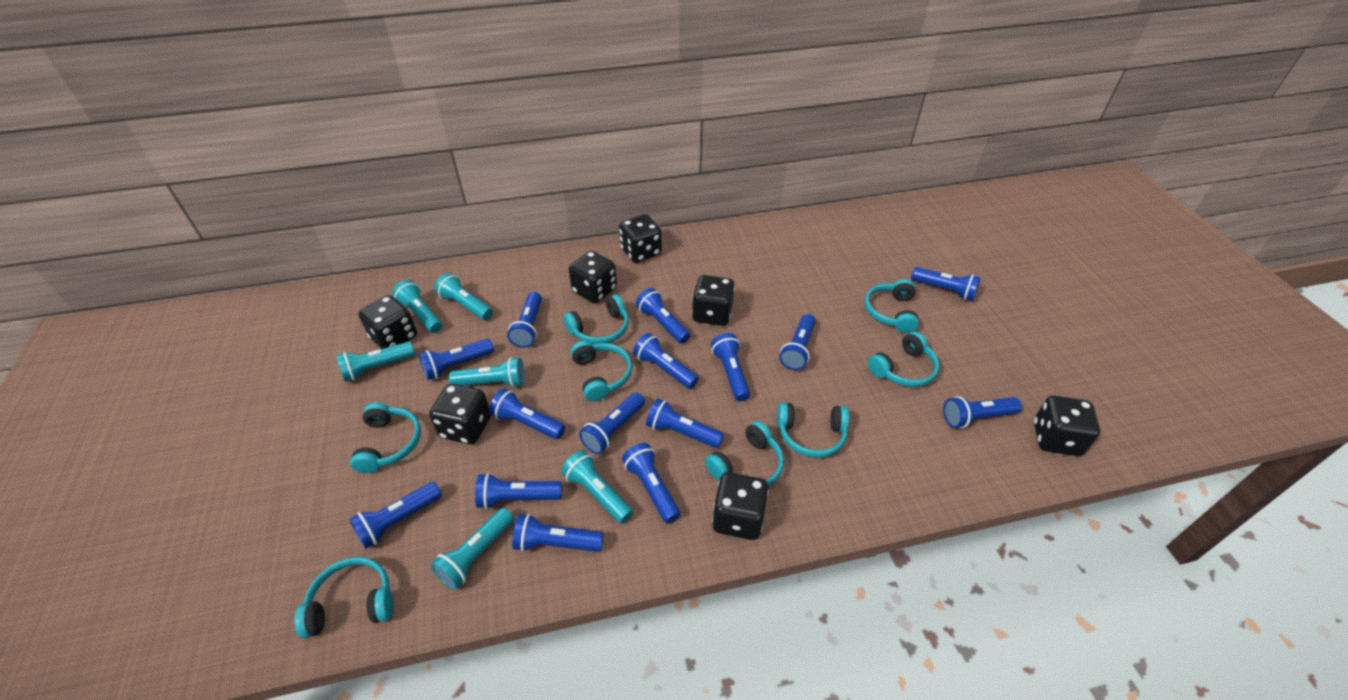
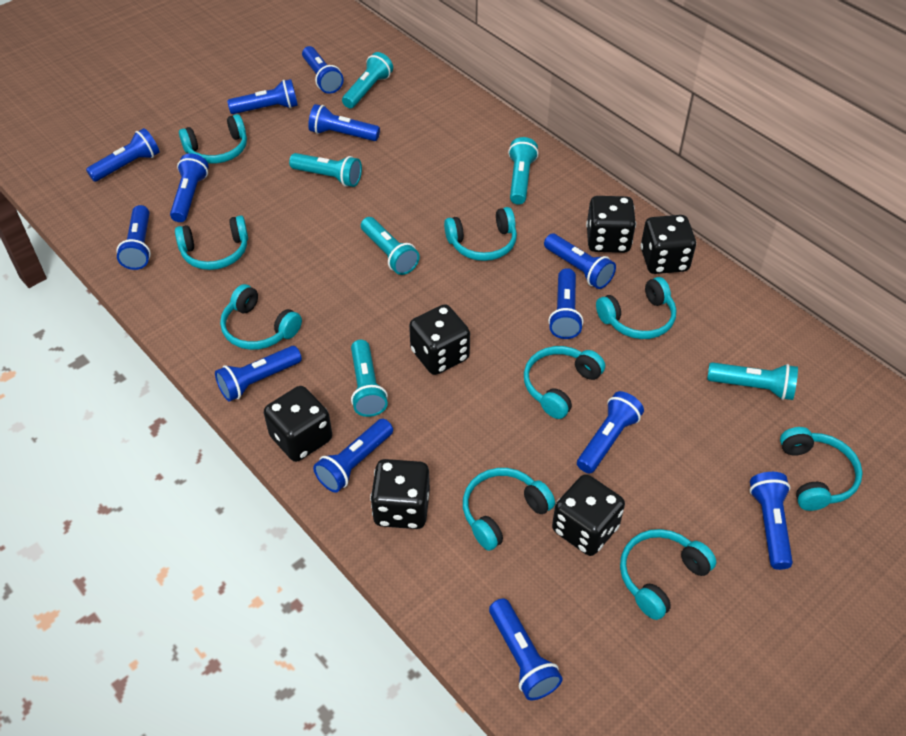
black dice: 7 -> 6
blue flashlight: 15 -> 13
turquoise headphones: 8 -> 9

